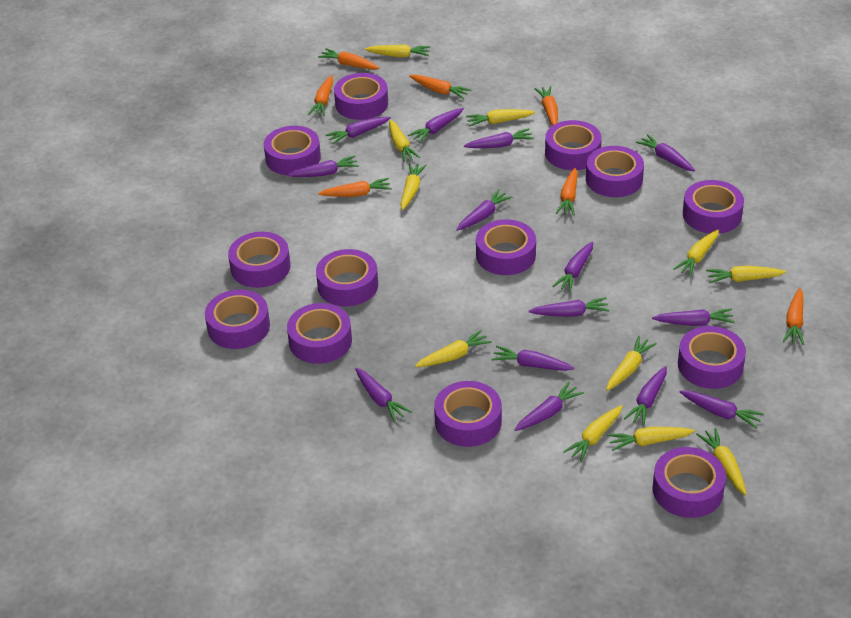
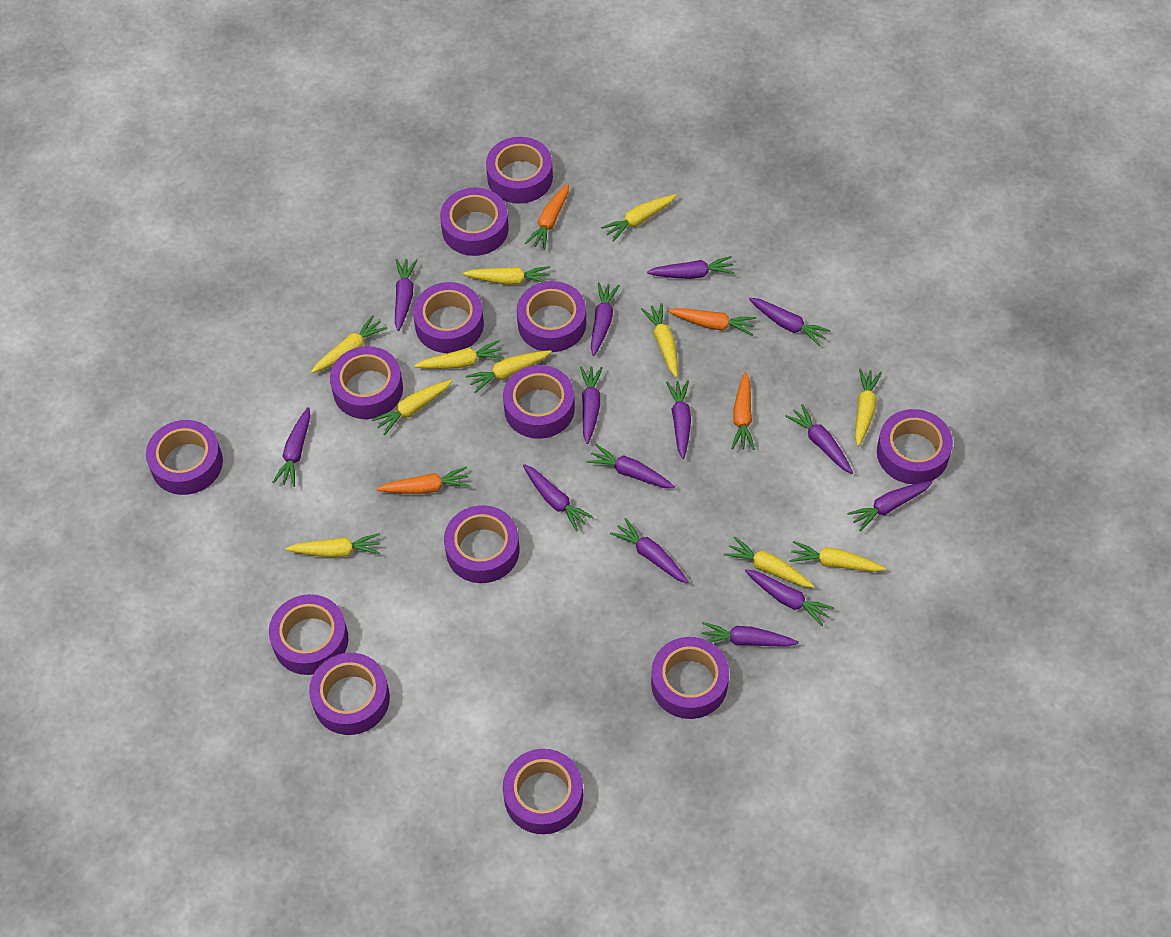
orange carrot: 7 -> 4

